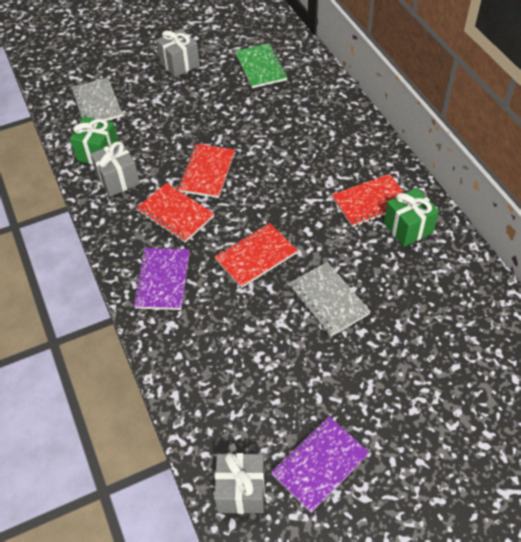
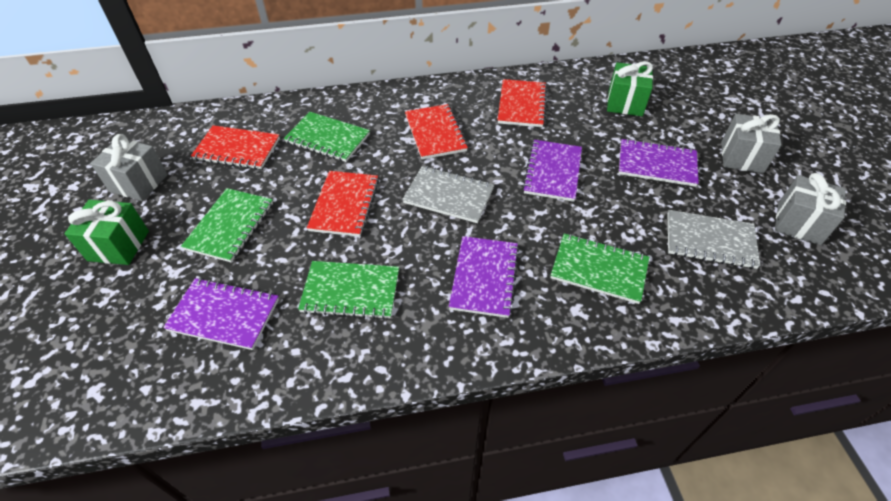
green notebook: 1 -> 4
purple notebook: 2 -> 4

